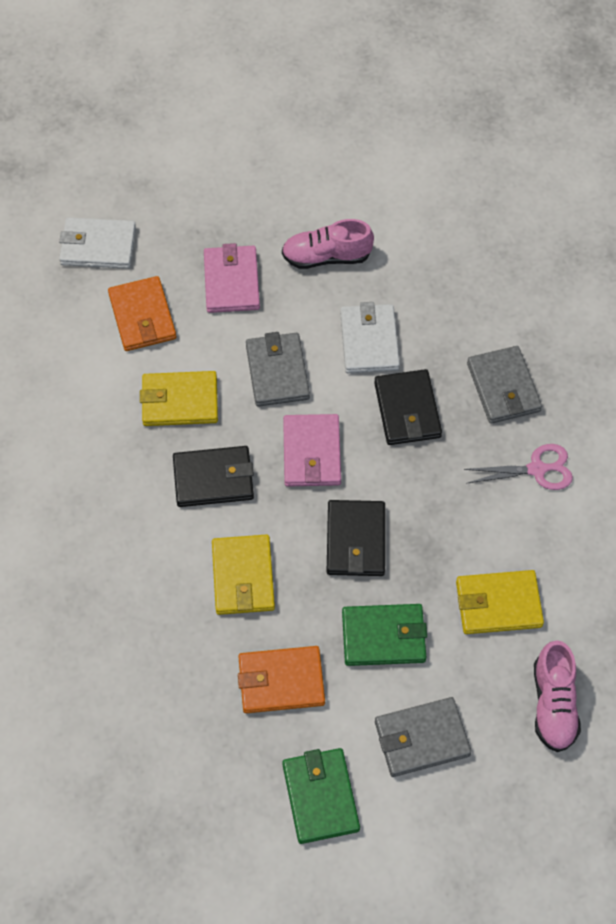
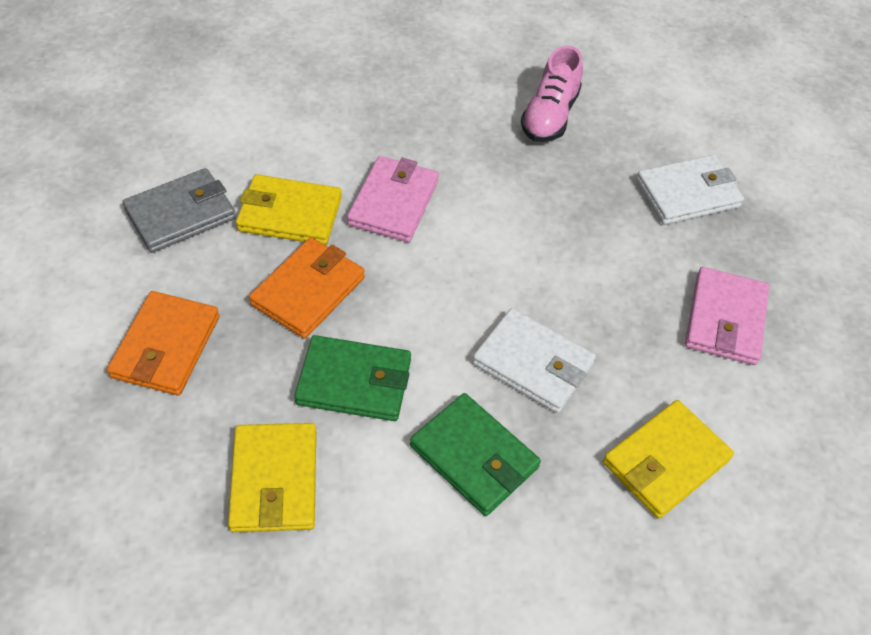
black wallet: 3 -> 0
grey wallet: 3 -> 1
pink scissors: 1 -> 0
pink shoe: 2 -> 1

